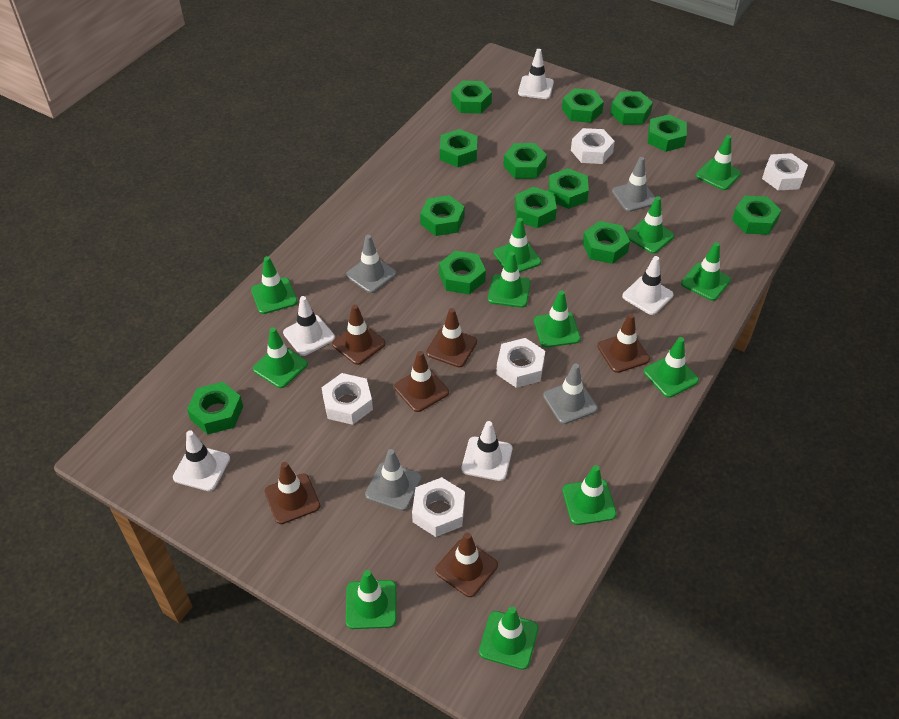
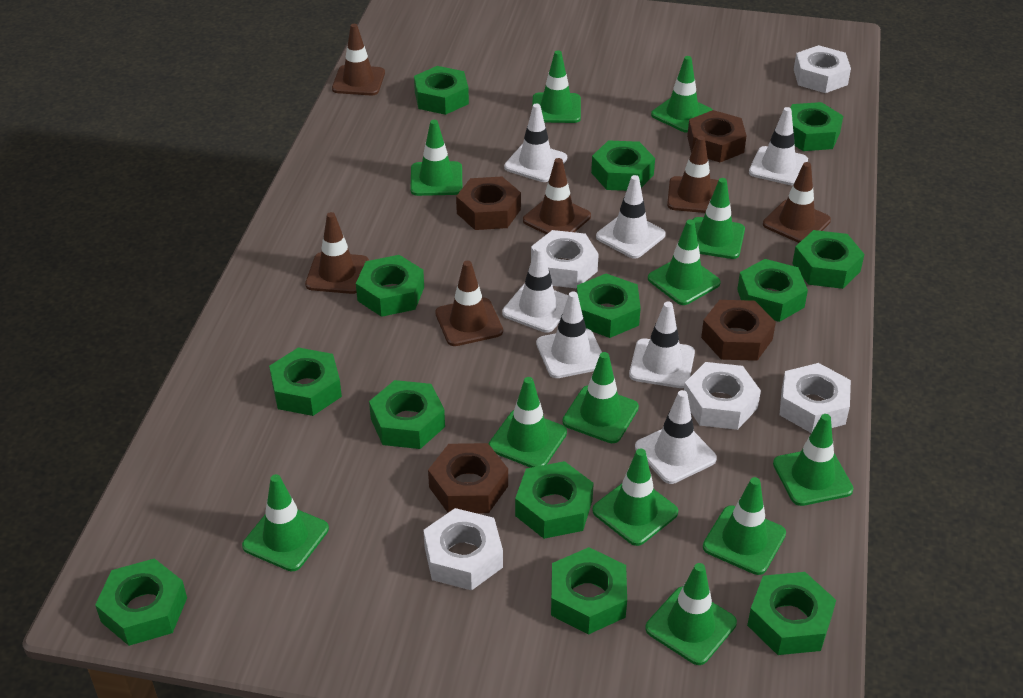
brown nut: 0 -> 4
grey traffic cone: 4 -> 0
white traffic cone: 5 -> 7

